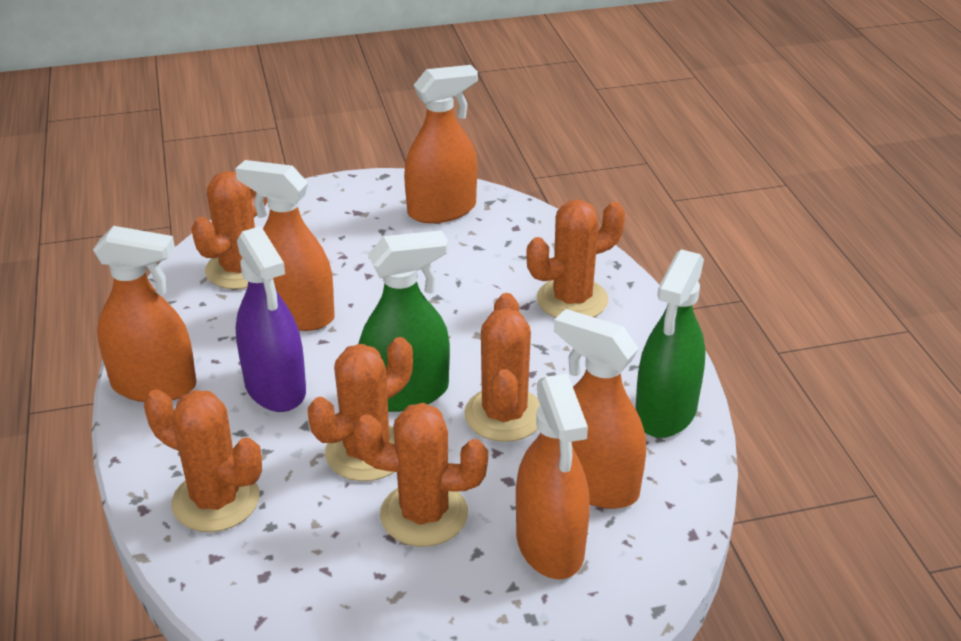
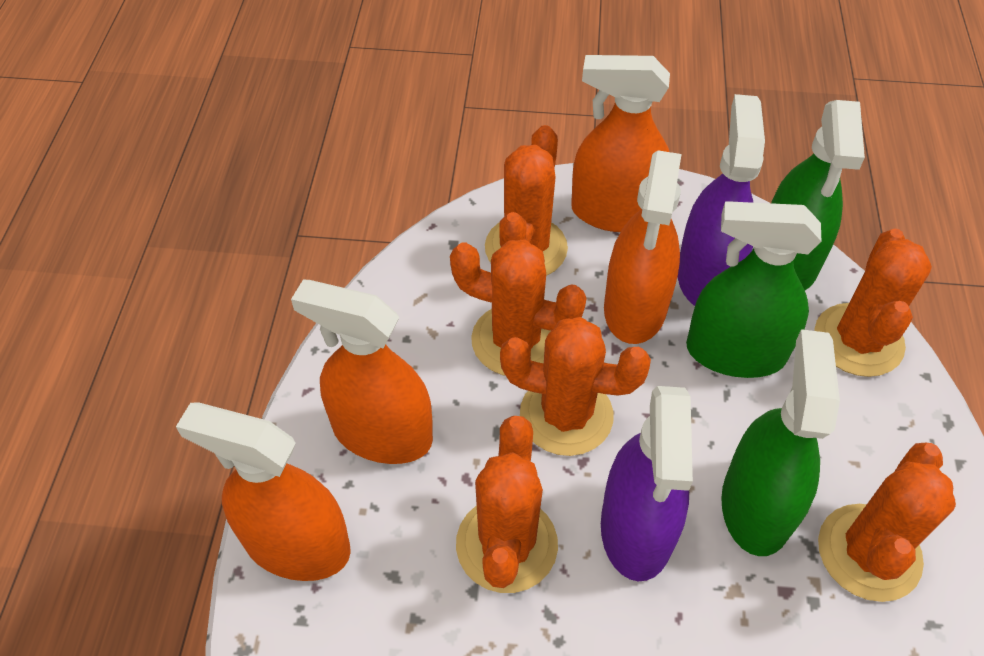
green spray bottle: 2 -> 3
orange spray bottle: 5 -> 4
purple spray bottle: 1 -> 2

